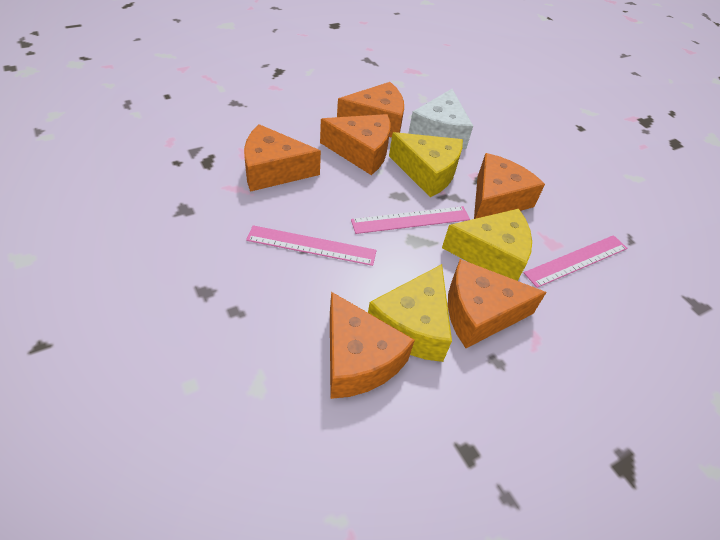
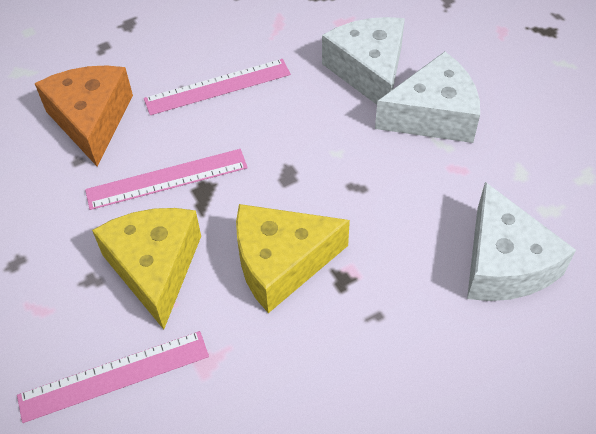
orange cheese: 6 -> 1
white cheese: 1 -> 3
yellow cheese: 3 -> 2

